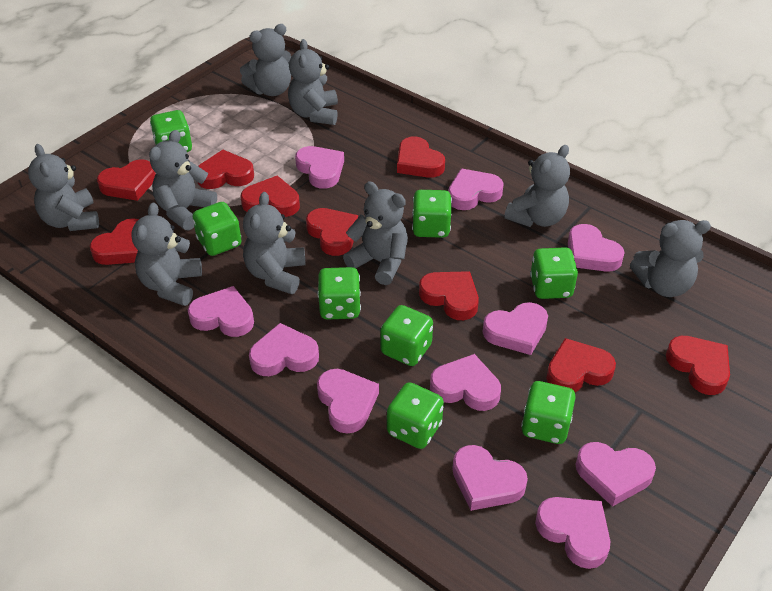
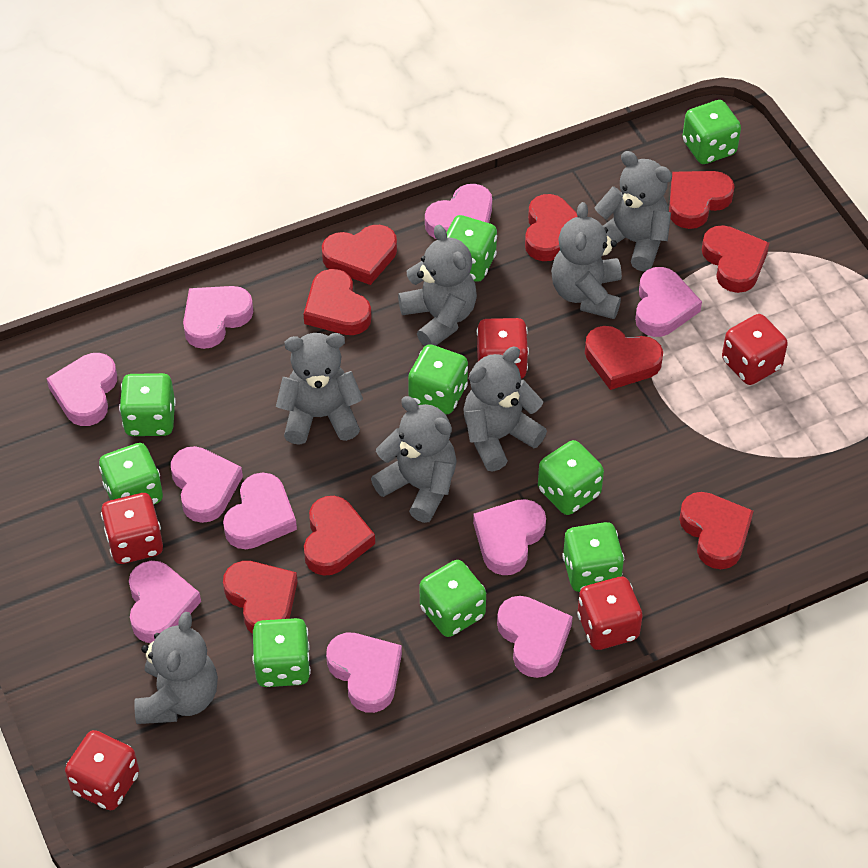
green dice: 8 -> 9
grey teddy bear: 9 -> 7
pink heart: 11 -> 10
red dice: 0 -> 5

